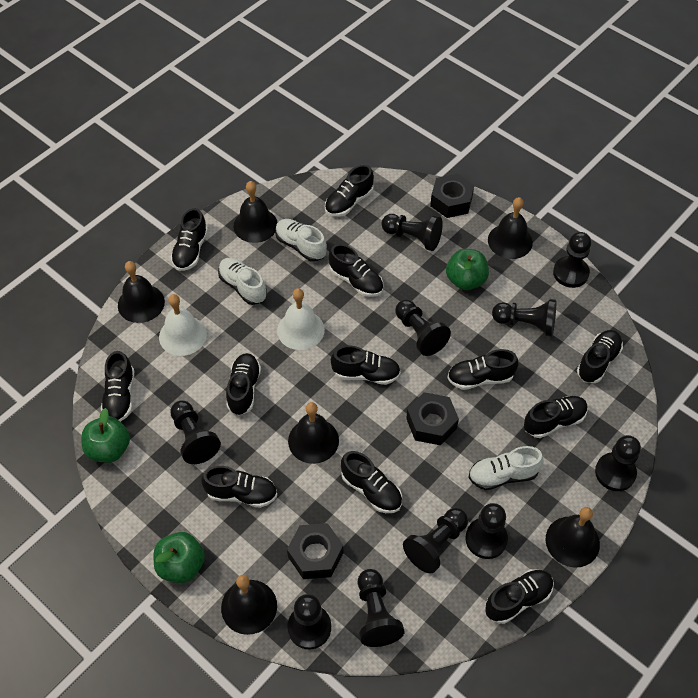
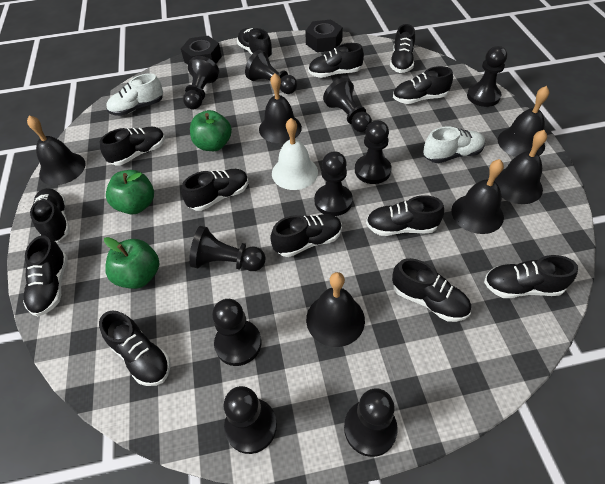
black nut: 3 -> 2
black shoe: 12 -> 13
white bell: 2 -> 1
white shoe: 3 -> 2

